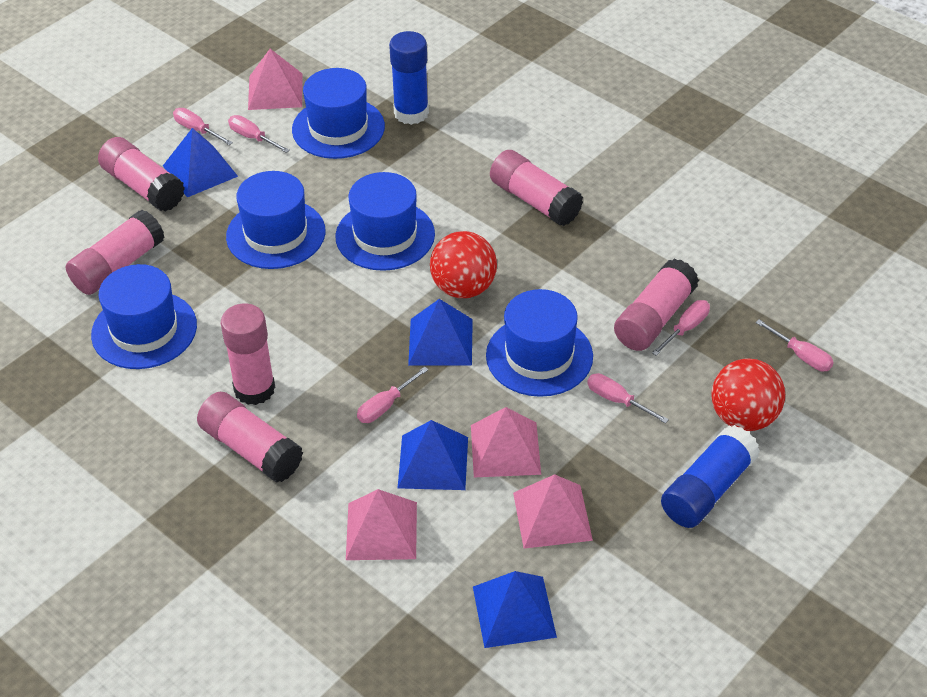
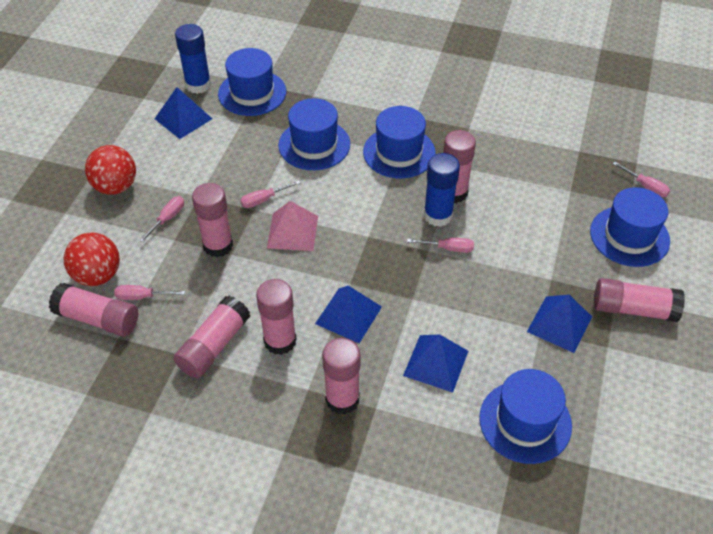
pink glue stick: 6 -> 7
pink pyramid: 4 -> 1
pink screwdriver: 6 -> 5

